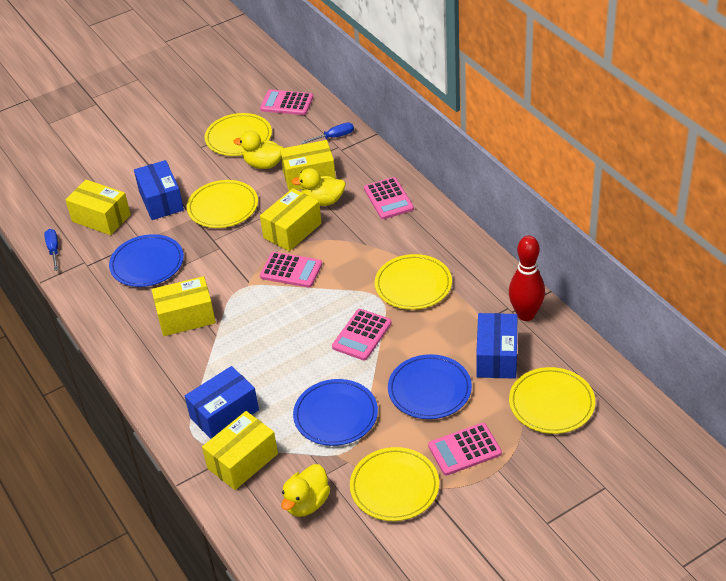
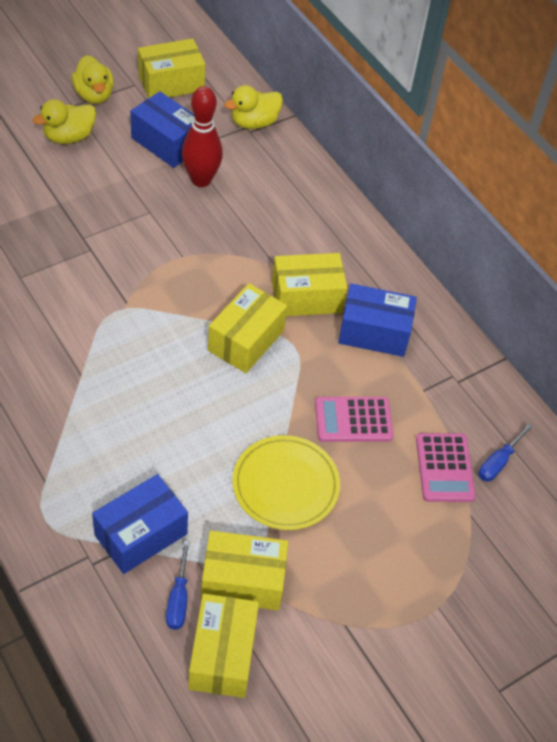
blue plate: 3 -> 0
pink calculator: 5 -> 2
yellow plate: 5 -> 1

